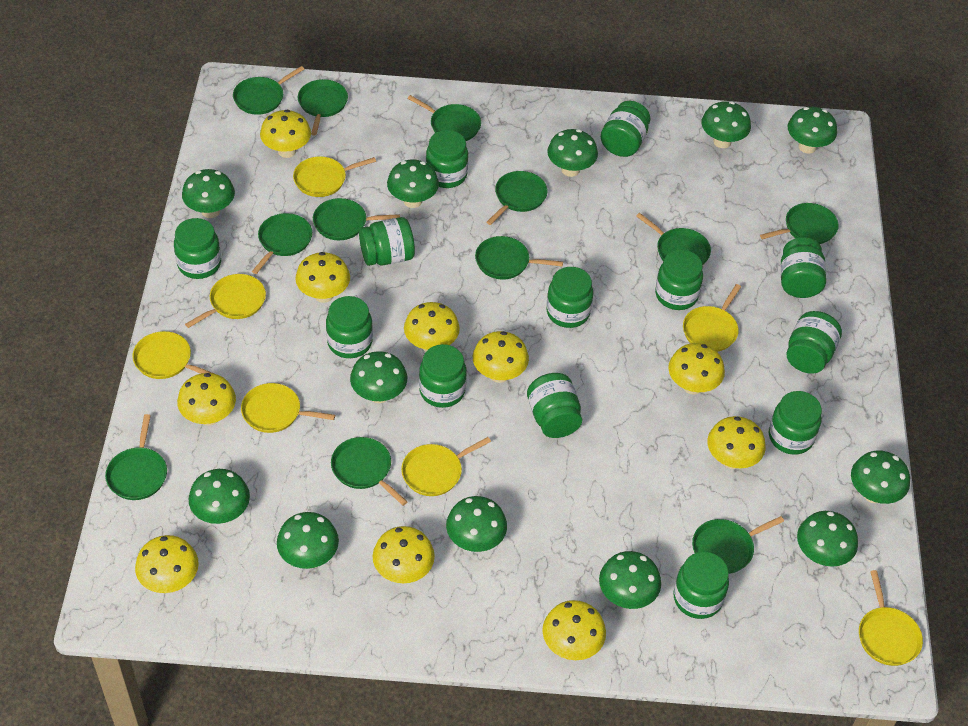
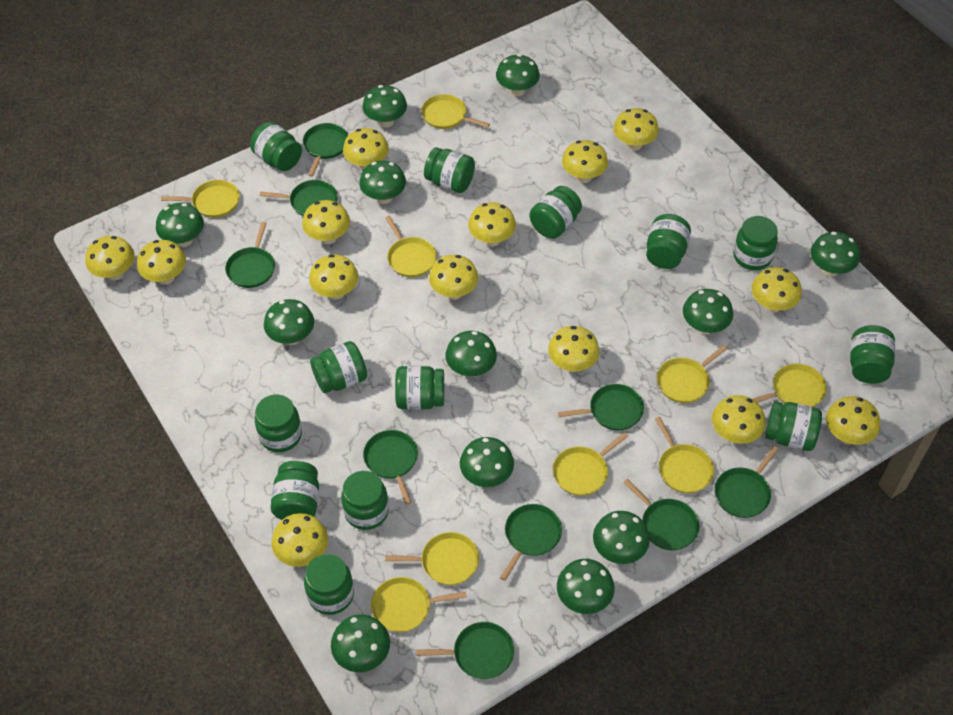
green pan: 12 -> 9
yellow mushroom: 10 -> 14
yellow pan: 7 -> 9

